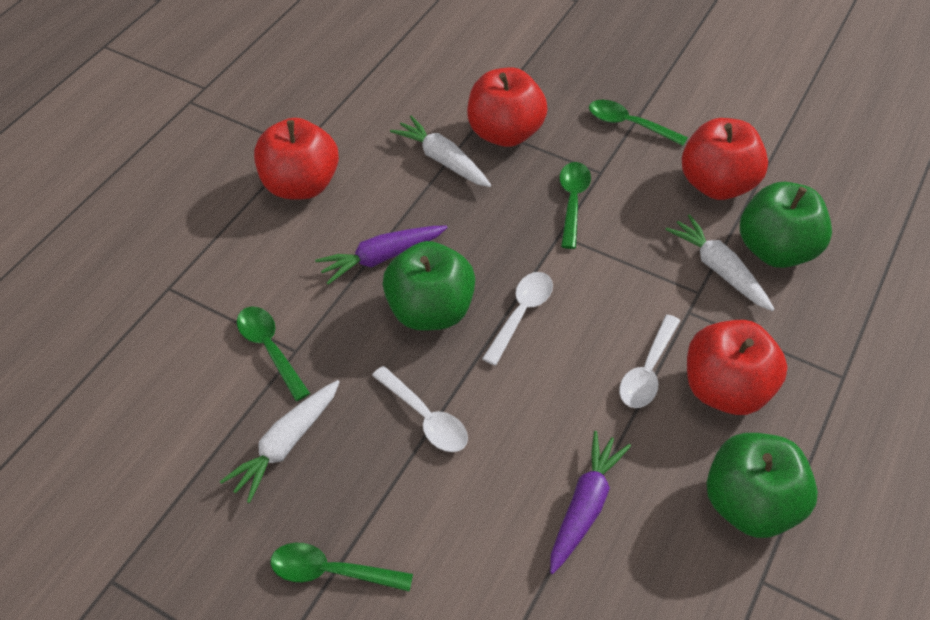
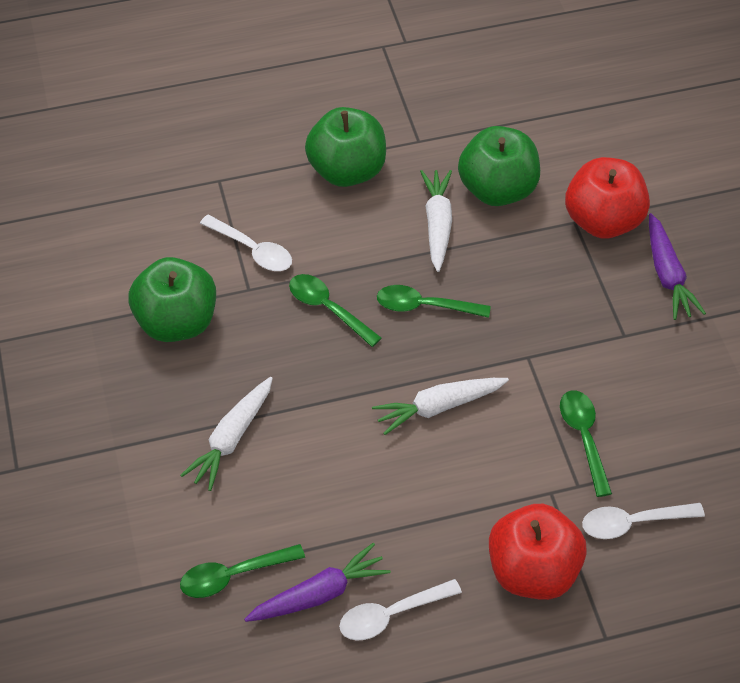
red apple: 4 -> 2

